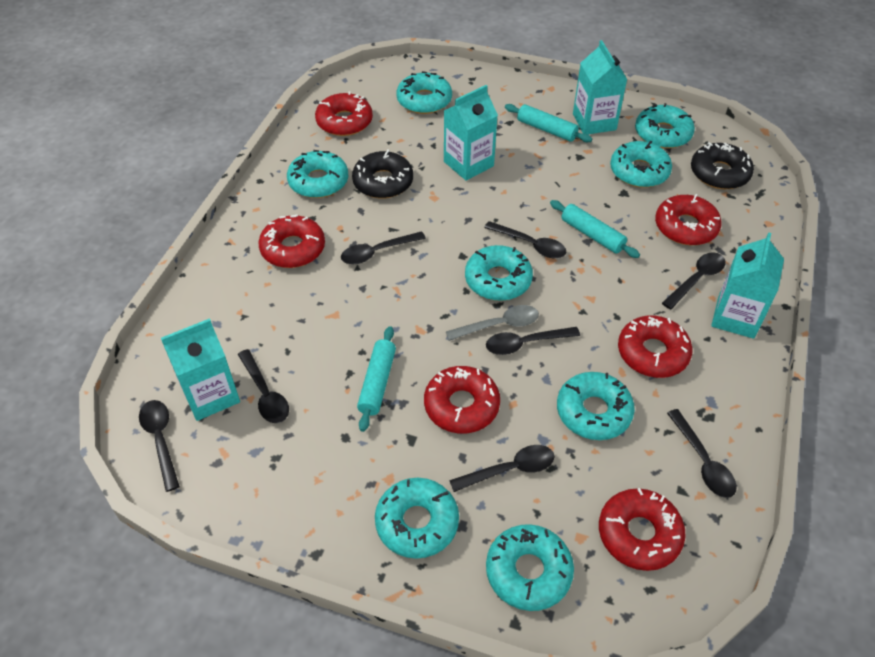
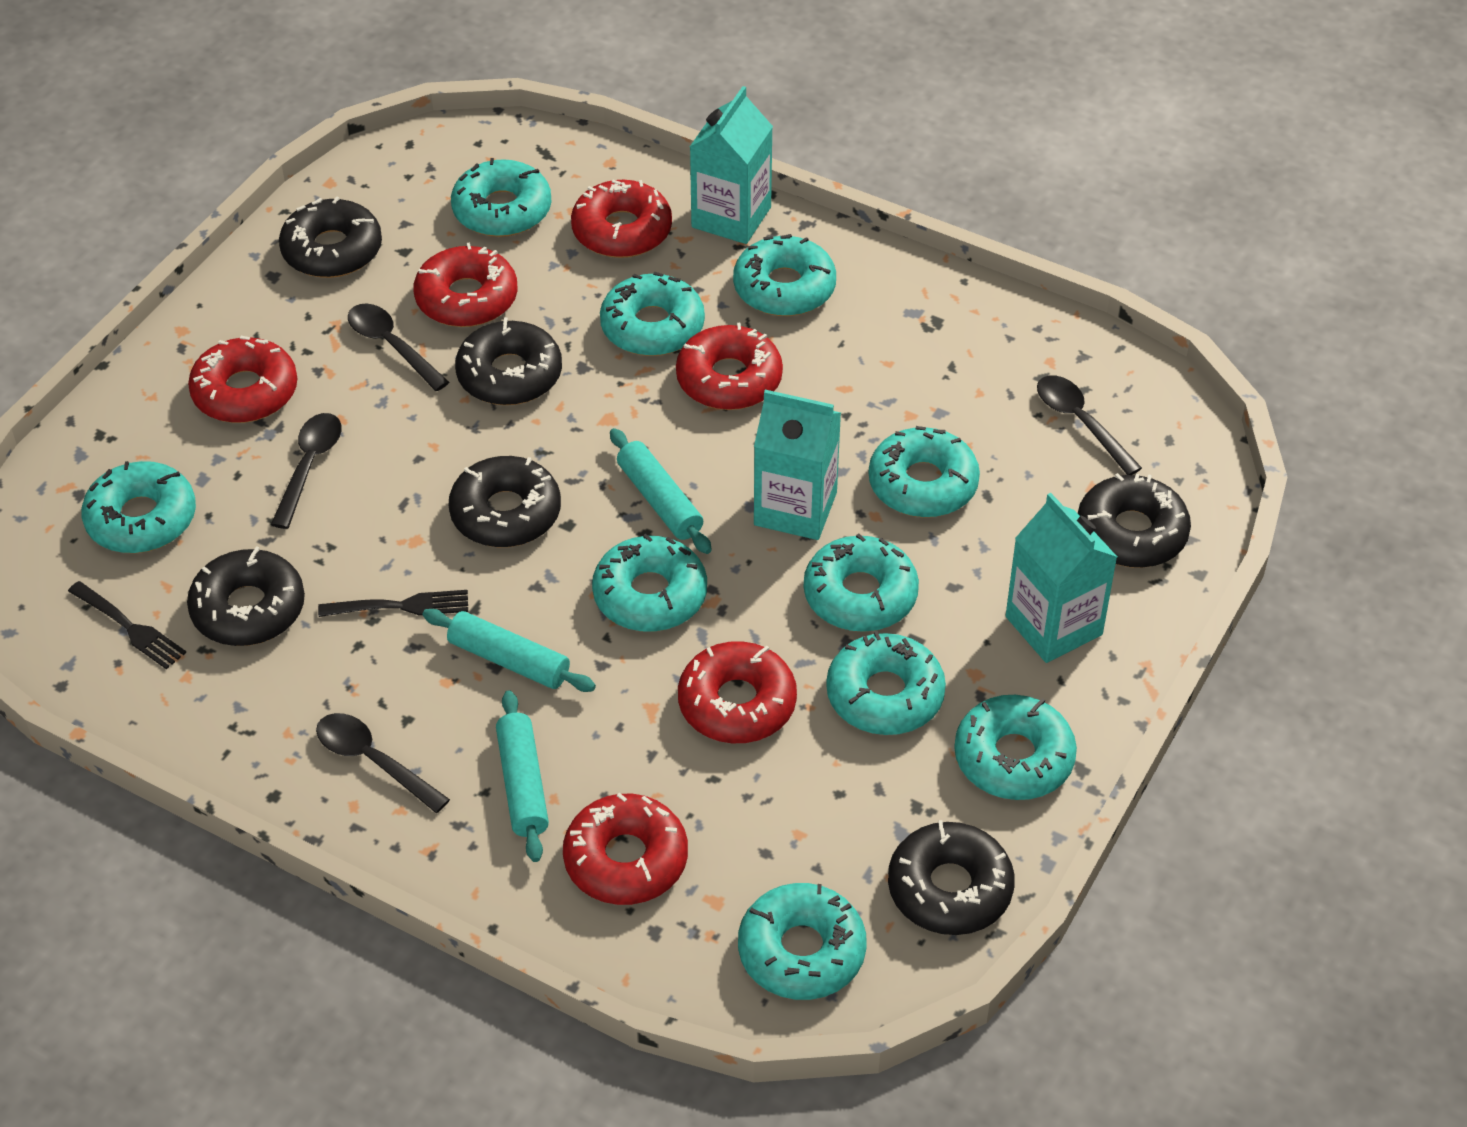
black donut: 2 -> 6
black fork: 0 -> 2
black spoon: 8 -> 4
grey spoon: 1 -> 0
turquoise carton: 4 -> 3
turquoise donut: 8 -> 10

